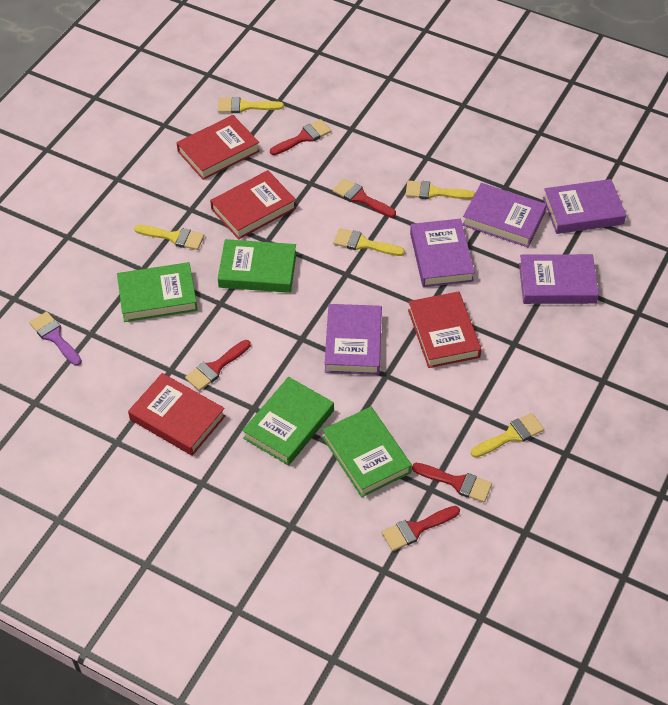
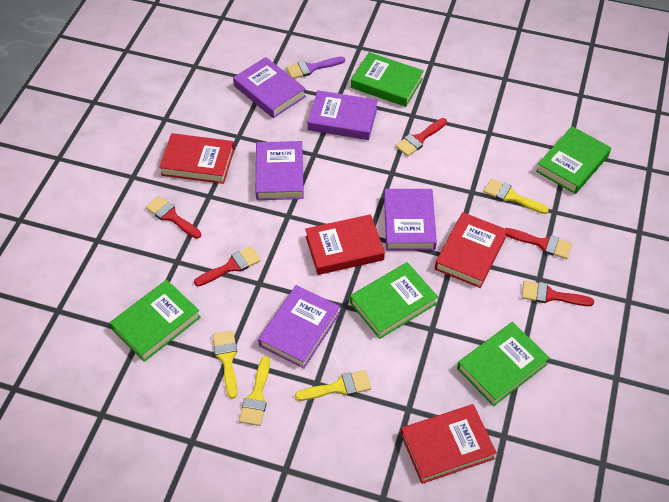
green book: 4 -> 5
yellow brush: 5 -> 4

